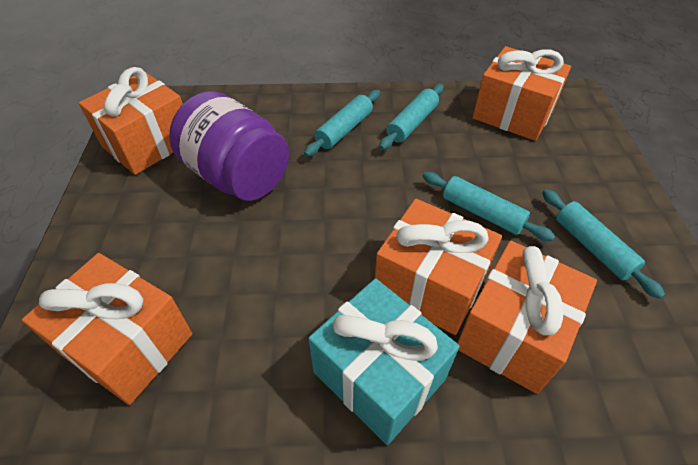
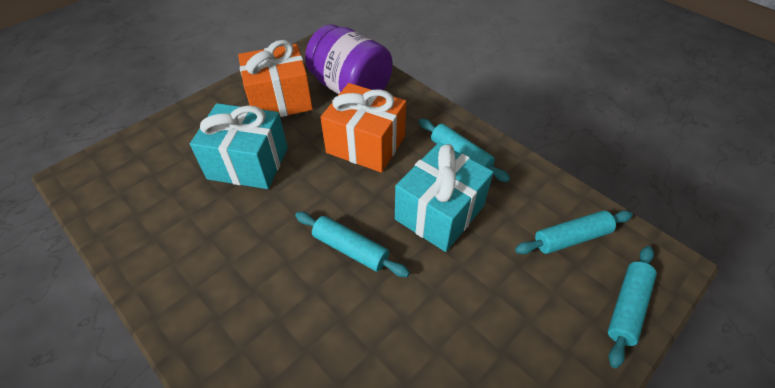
orange gift: 5 -> 2
turquoise gift: 1 -> 2

